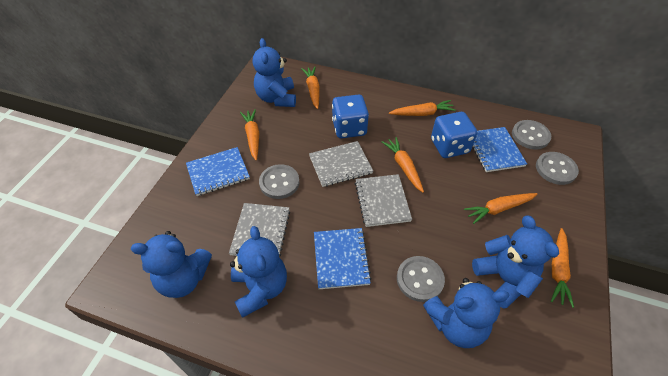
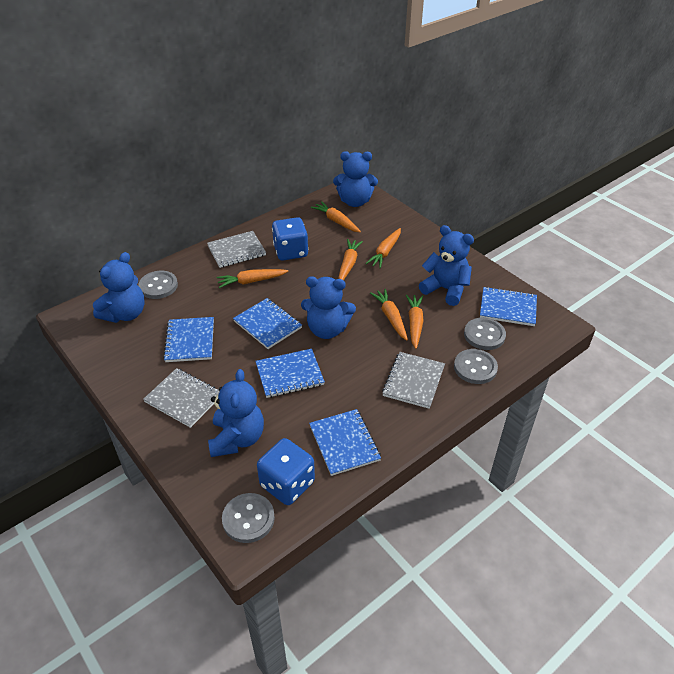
blue notebook: 3 -> 5

